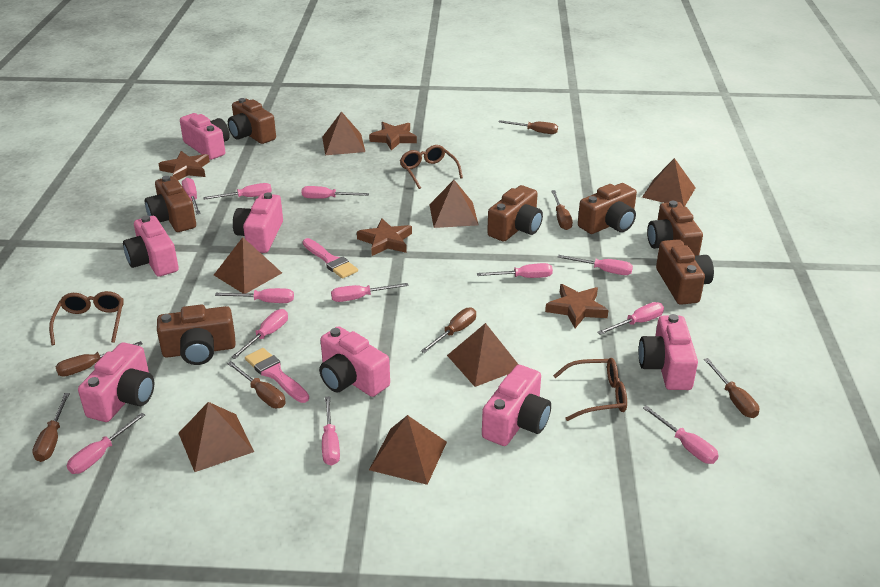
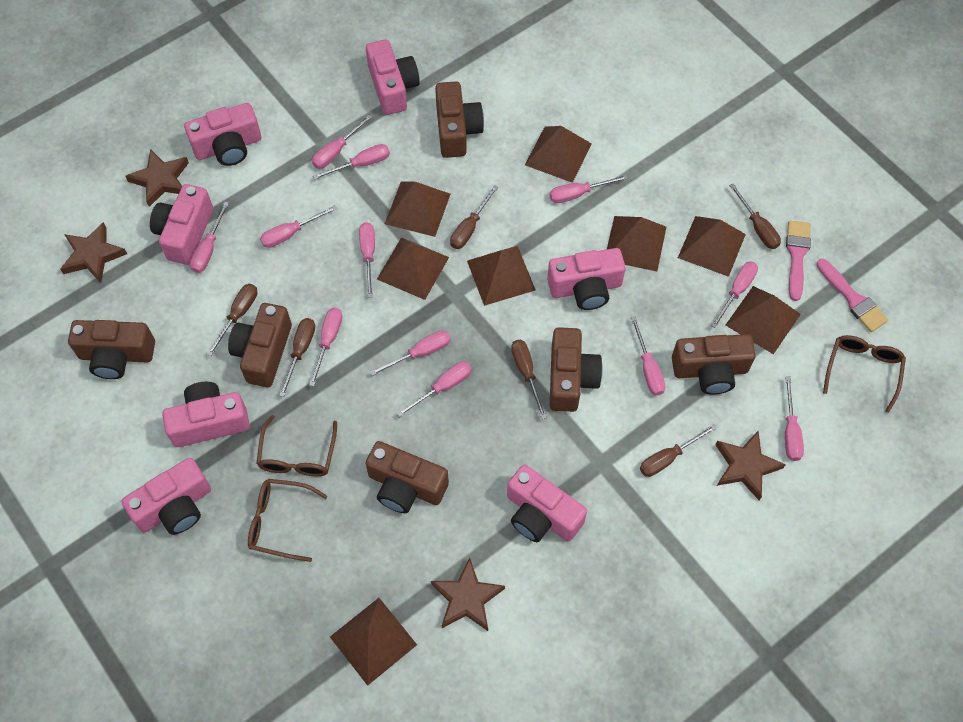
brown camera: 7 -> 6
brown pyramid: 7 -> 8
brown screwdriver: 7 -> 6

